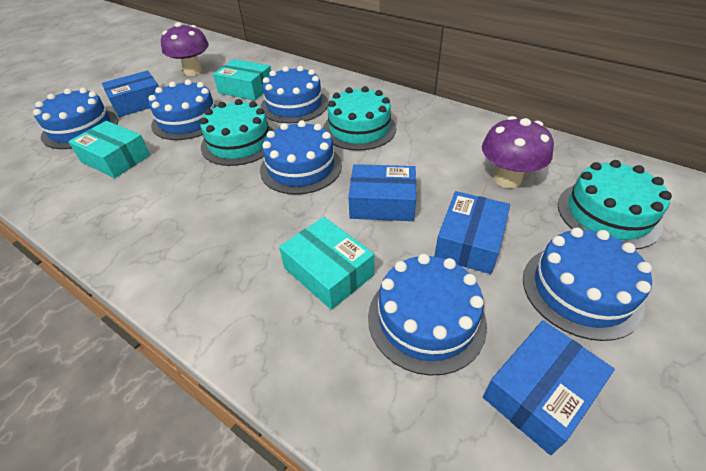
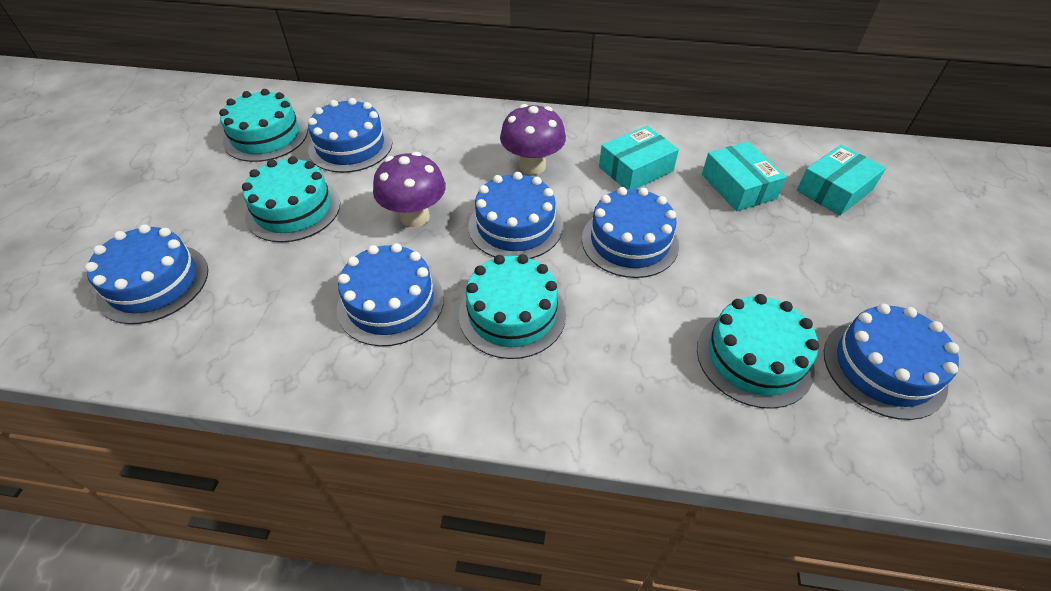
blue box: 4 -> 0
turquoise cake: 3 -> 4

